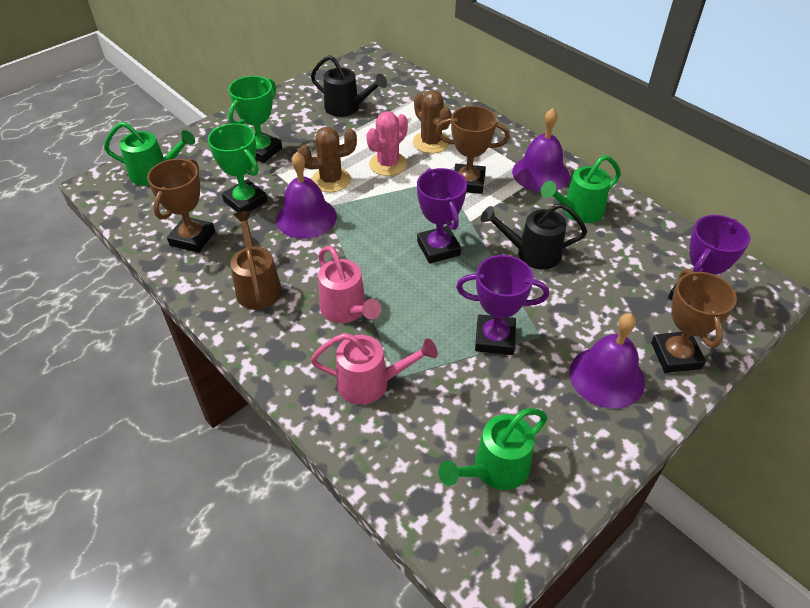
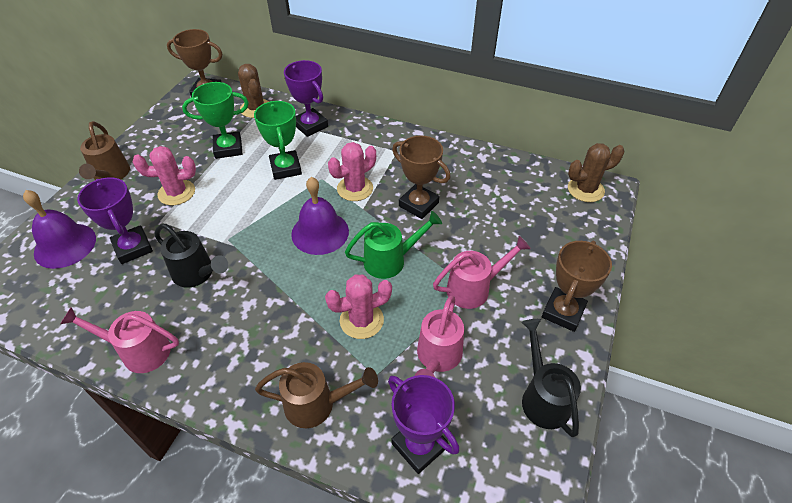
brown watering can: 1 -> 2
green watering can: 3 -> 1
pink cactus: 1 -> 3
pink watering can: 2 -> 3
purple bell: 3 -> 2

